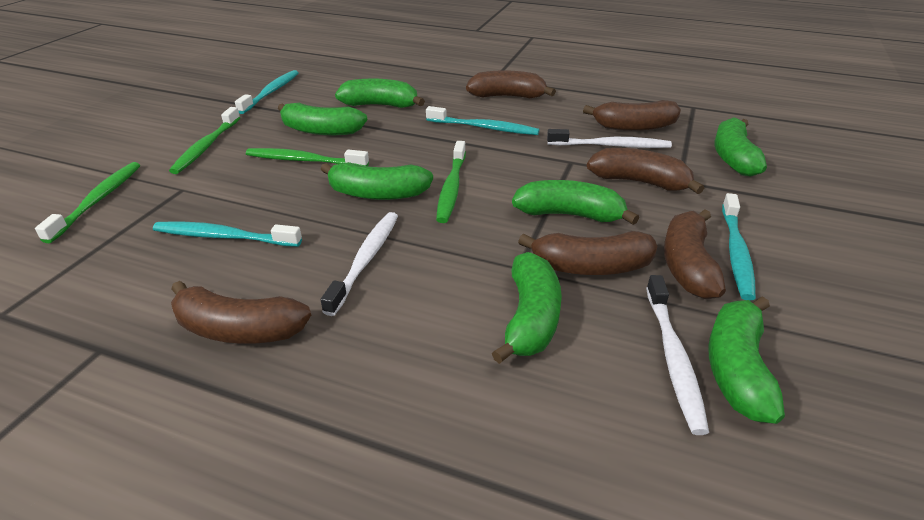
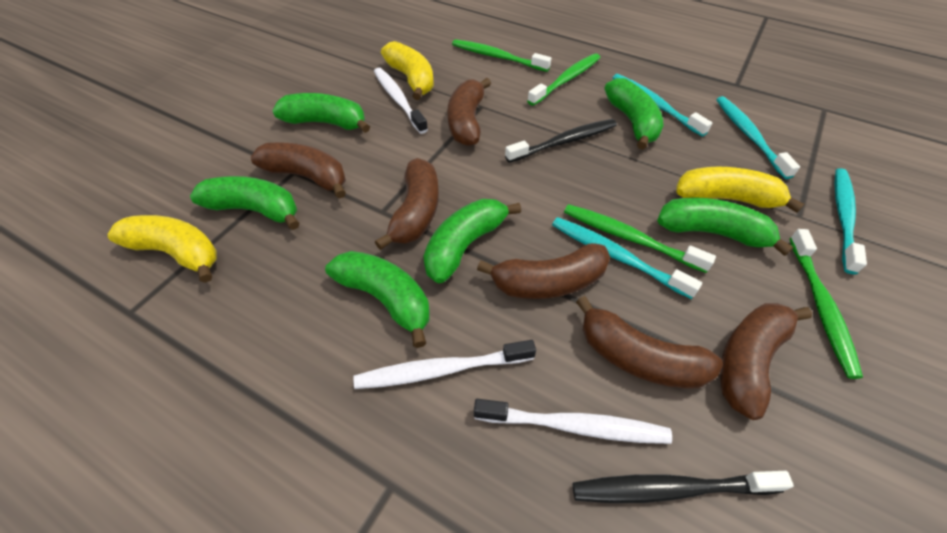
black toothbrush: 0 -> 2
green banana: 7 -> 6
yellow banana: 0 -> 3

